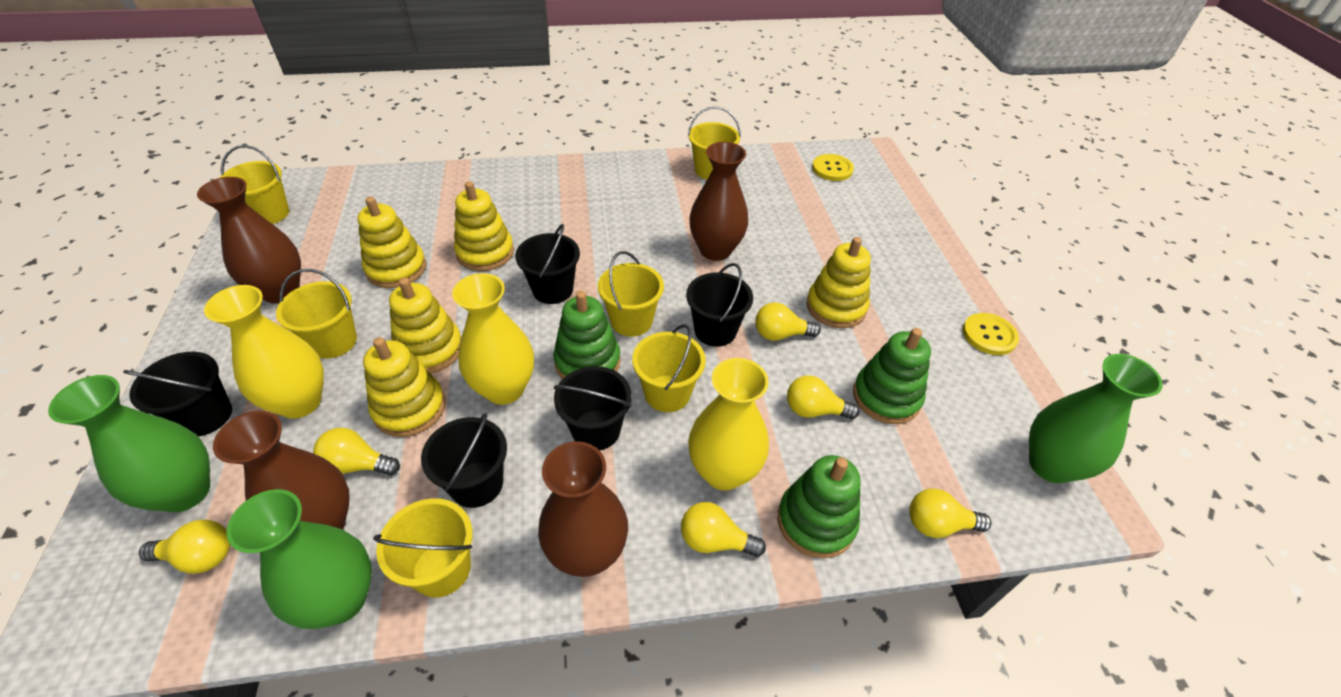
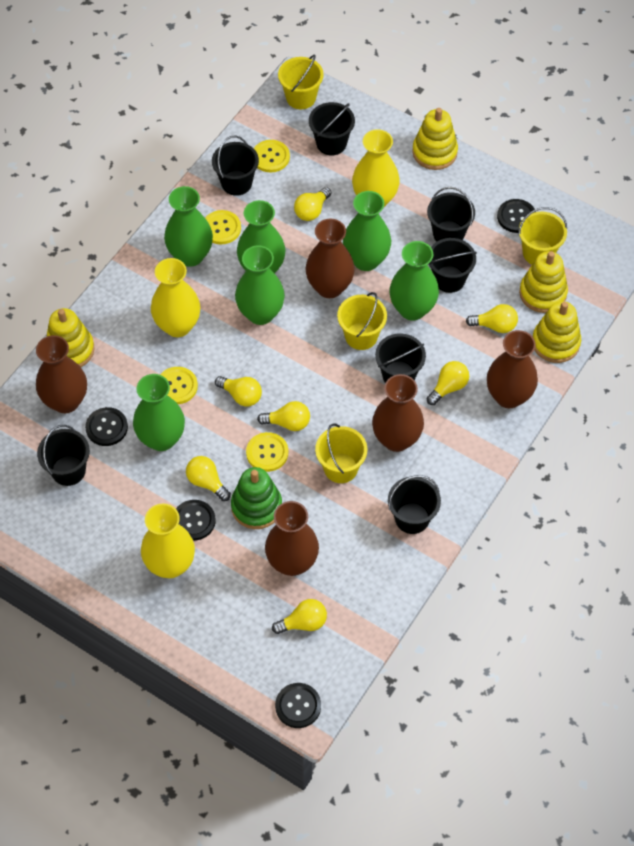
black bucket: 5 -> 7
black button: 0 -> 4
brown vase: 4 -> 5
green stacking toy: 3 -> 1
green vase: 3 -> 6
yellow bucket: 6 -> 4
yellow button: 2 -> 4
yellow light bulb: 6 -> 7
yellow stacking toy: 5 -> 4

